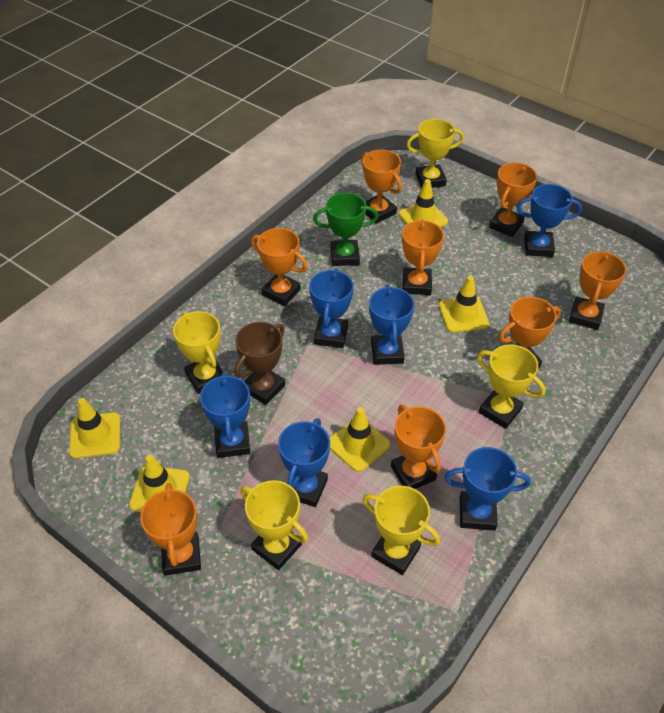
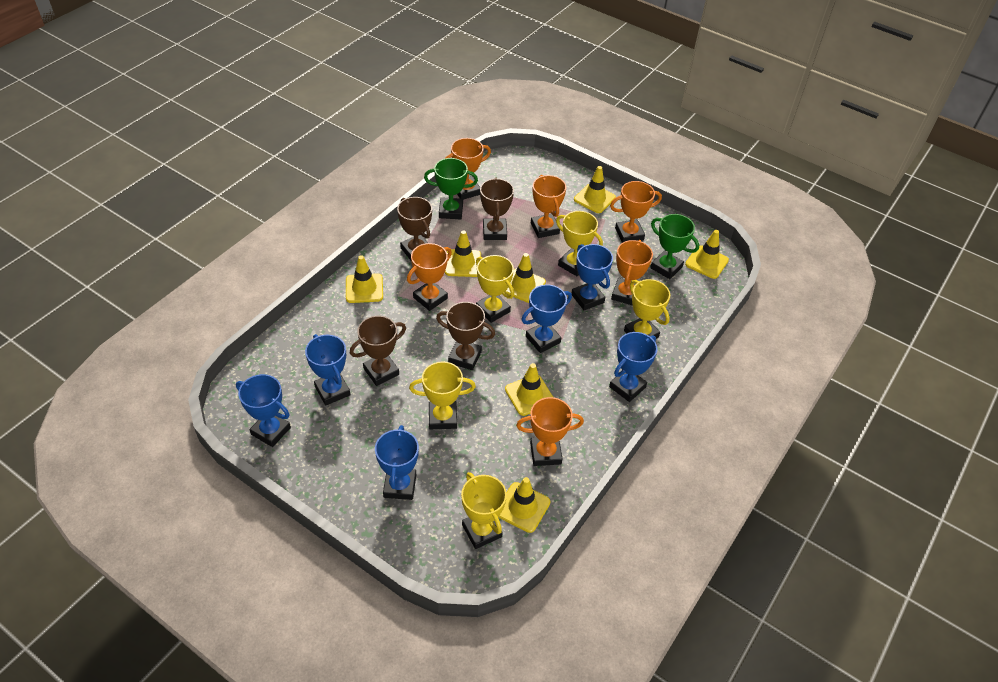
brown trophy: 1 -> 4
green trophy: 1 -> 2
orange trophy: 8 -> 6
yellow traffic cone: 5 -> 7

